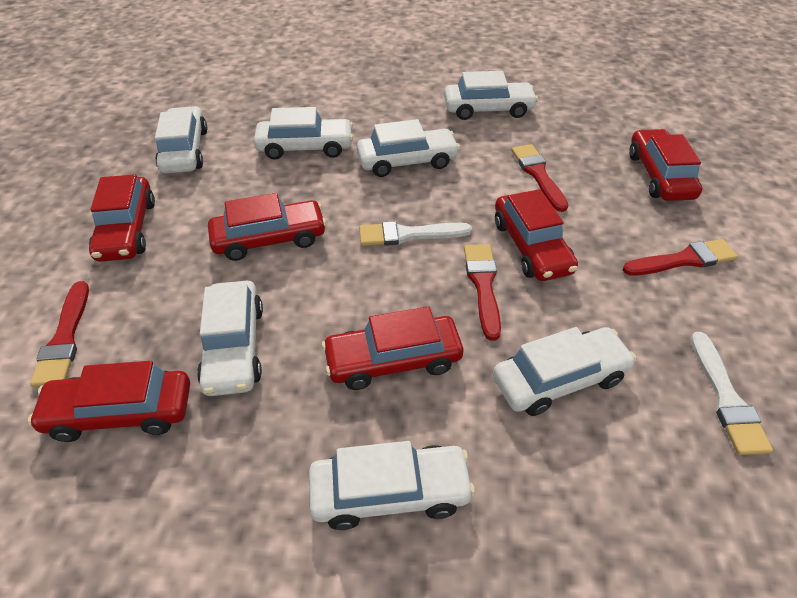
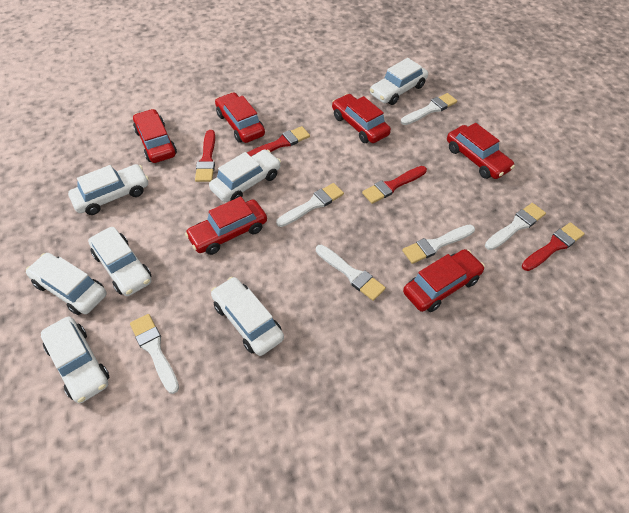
white brush: 2 -> 6

